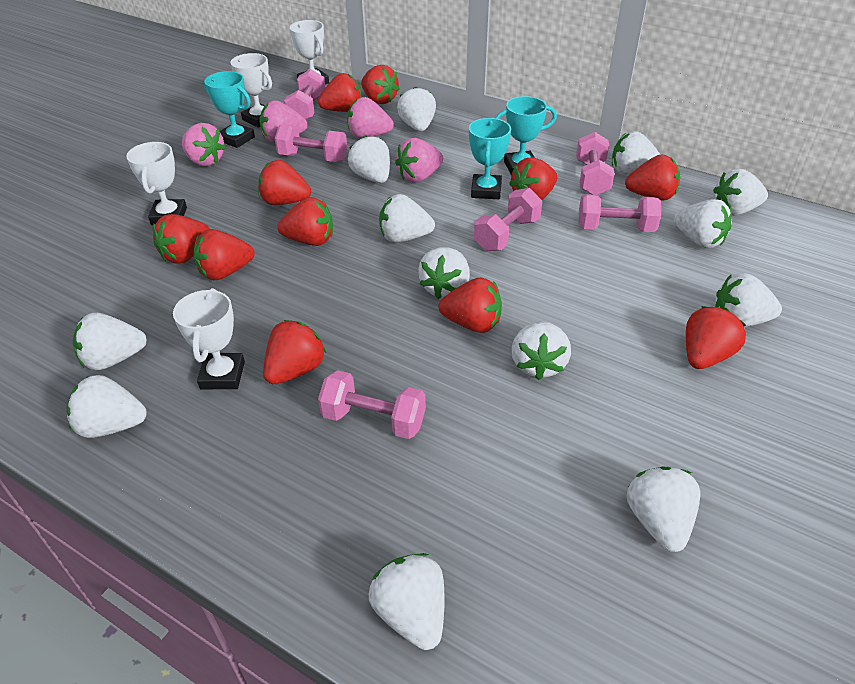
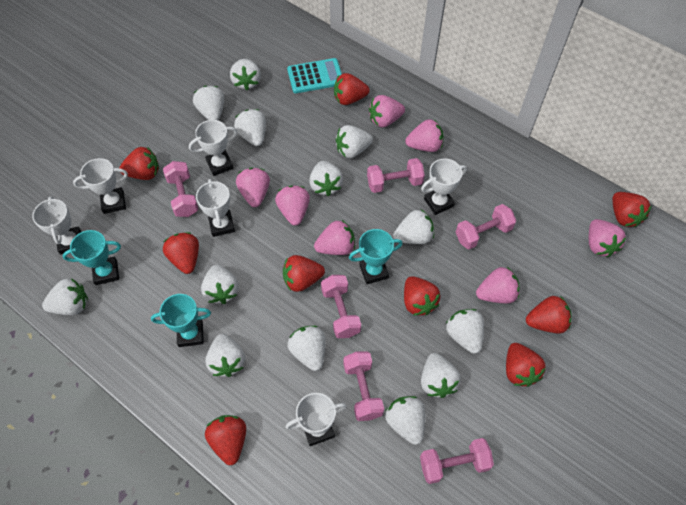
pink strawberry: 4 -> 7
red strawberry: 11 -> 9
turquoise calculator: 0 -> 1
white trophy: 4 -> 6

